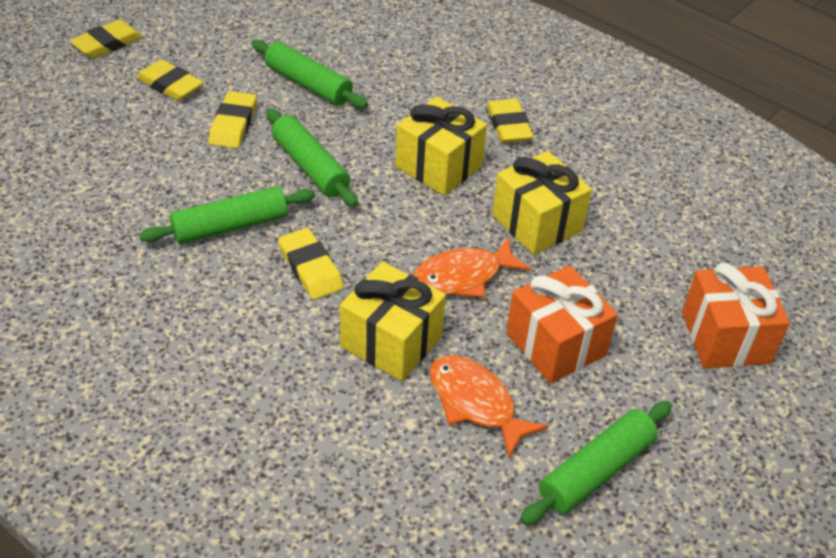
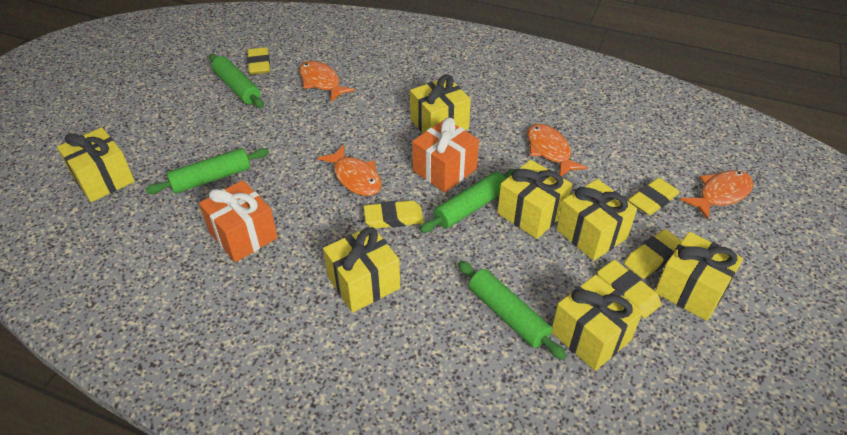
orange fish: 2 -> 4
yellow gift: 3 -> 7

